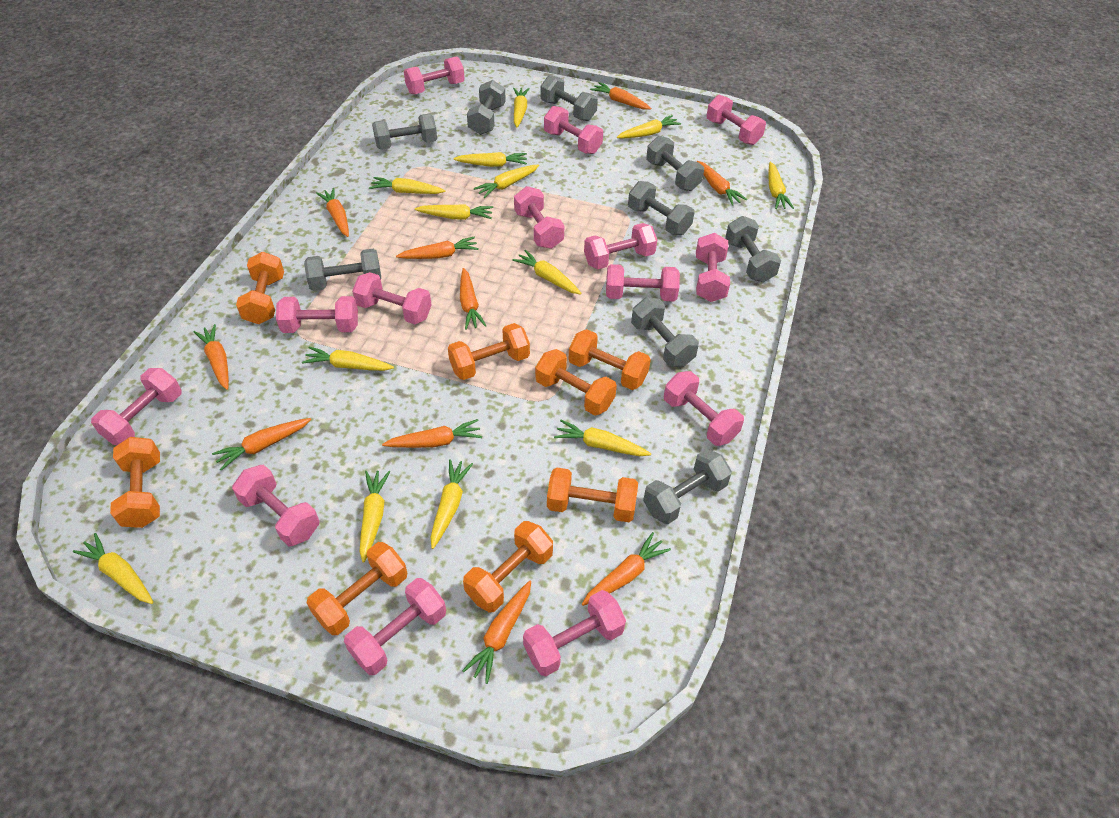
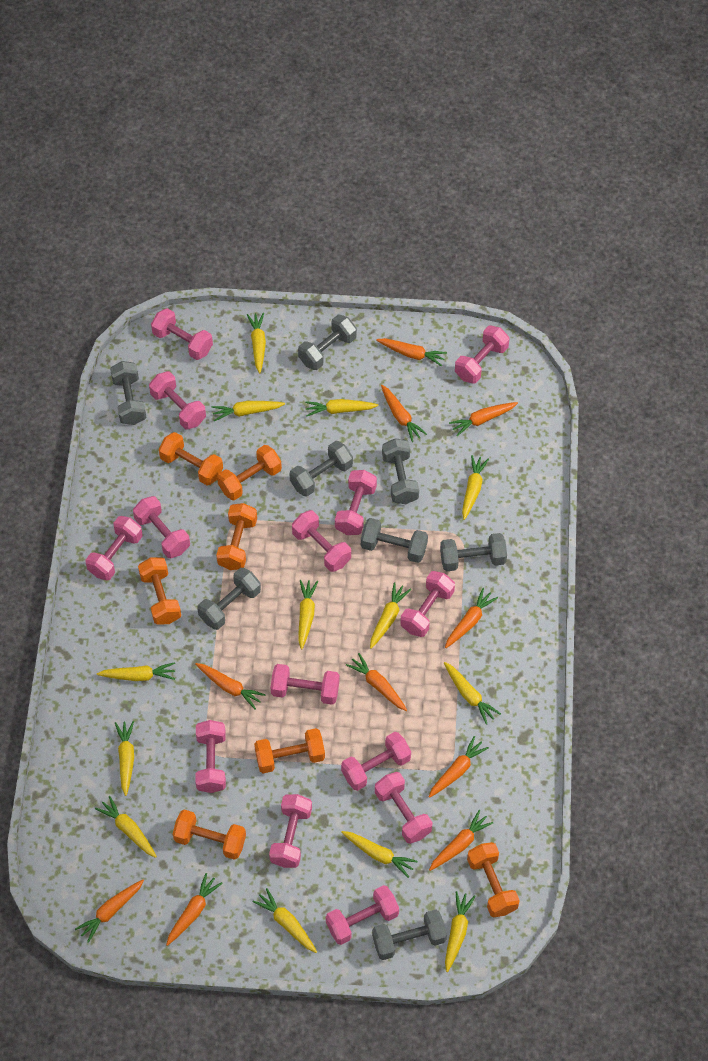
grey dumbbell: 9 -> 8
orange dumbbell: 8 -> 7

